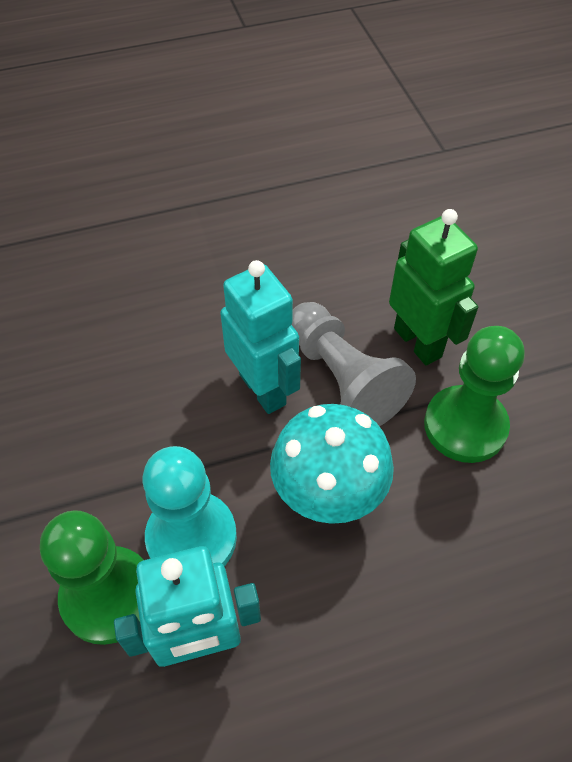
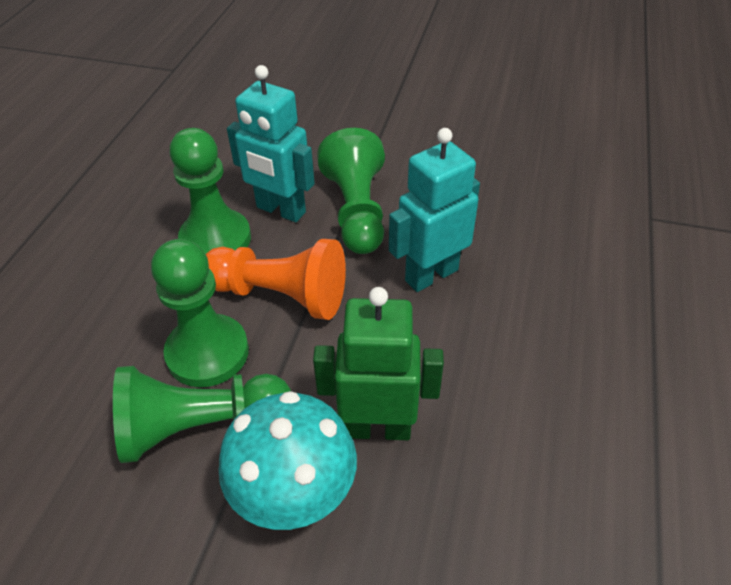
green pawn: 2 -> 4
grey pawn: 1 -> 0
orange pawn: 0 -> 1
turquoise pawn: 1 -> 0

